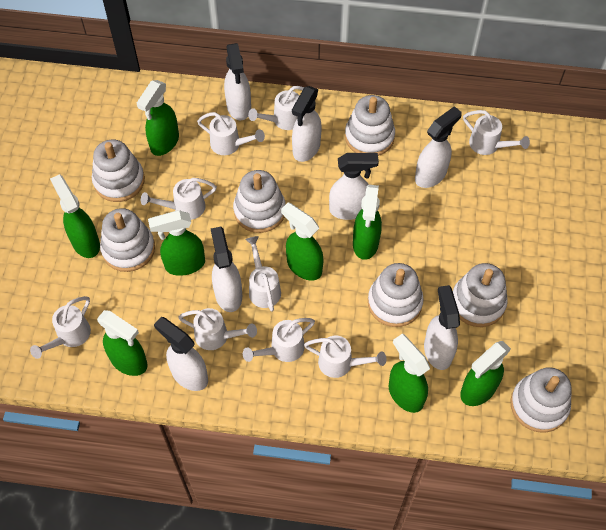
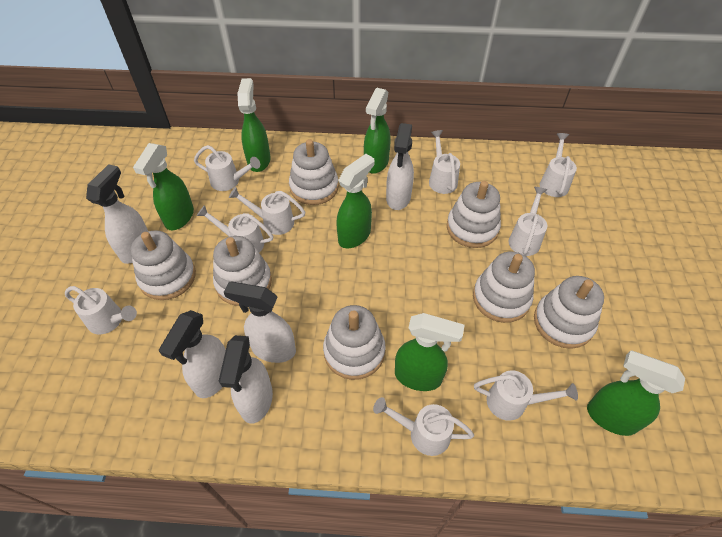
green spray bottle: 8 -> 6
white spray bottle: 7 -> 5

